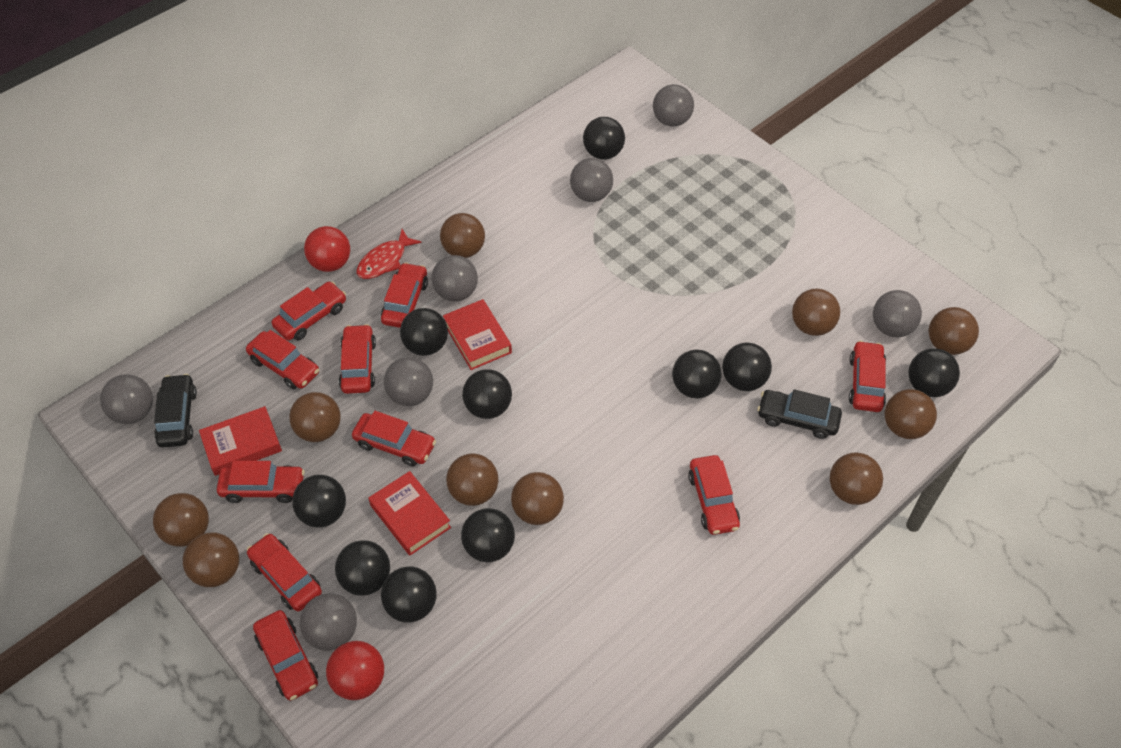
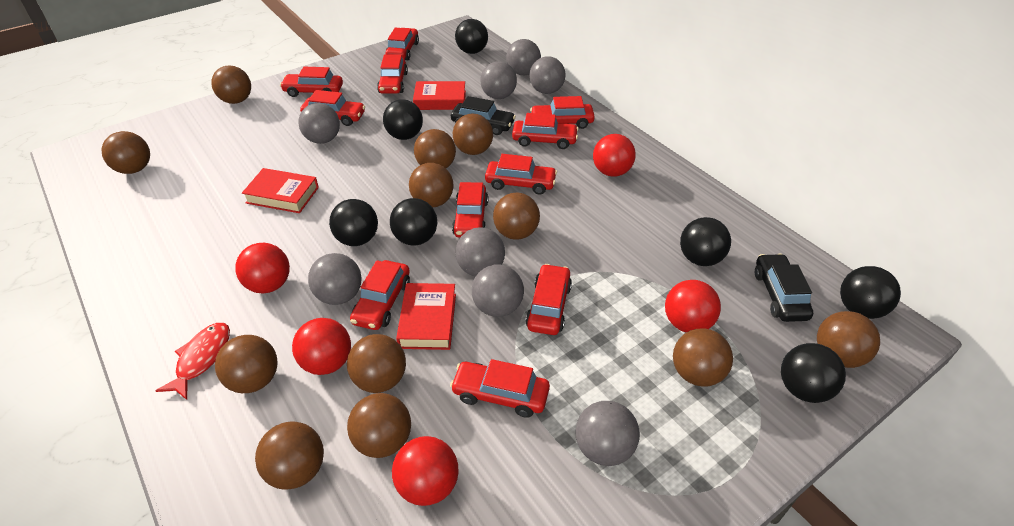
black ball: 10 -> 7
brown ball: 10 -> 12
grey ball: 7 -> 8
red ball: 2 -> 5
red car: 10 -> 11

